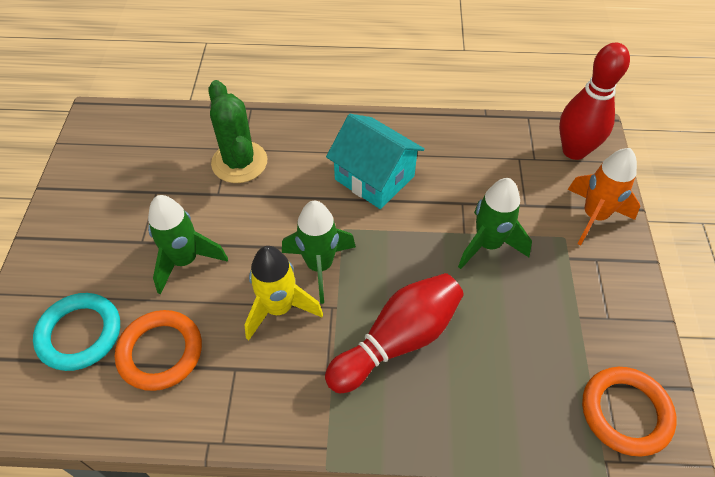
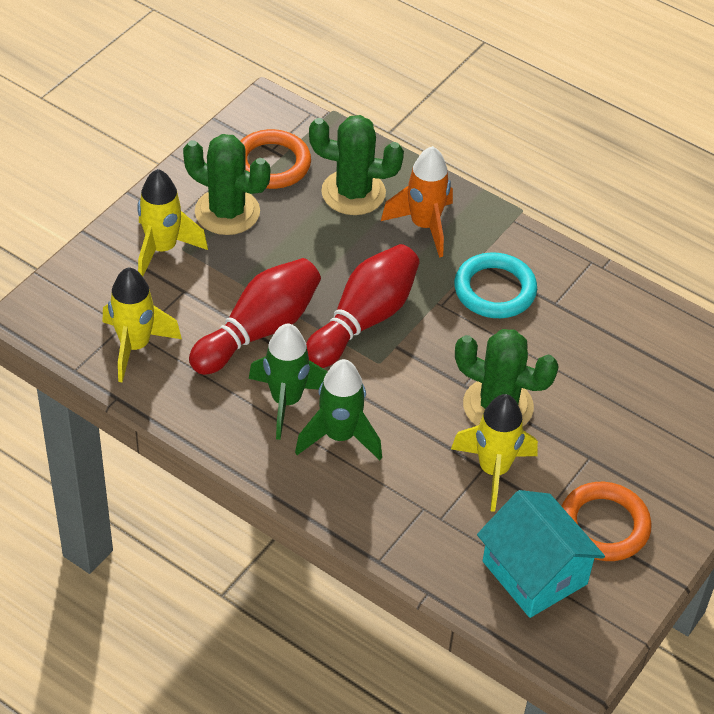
green cactus: 1 -> 3
green rocket: 3 -> 2
yellow rocket: 1 -> 3

